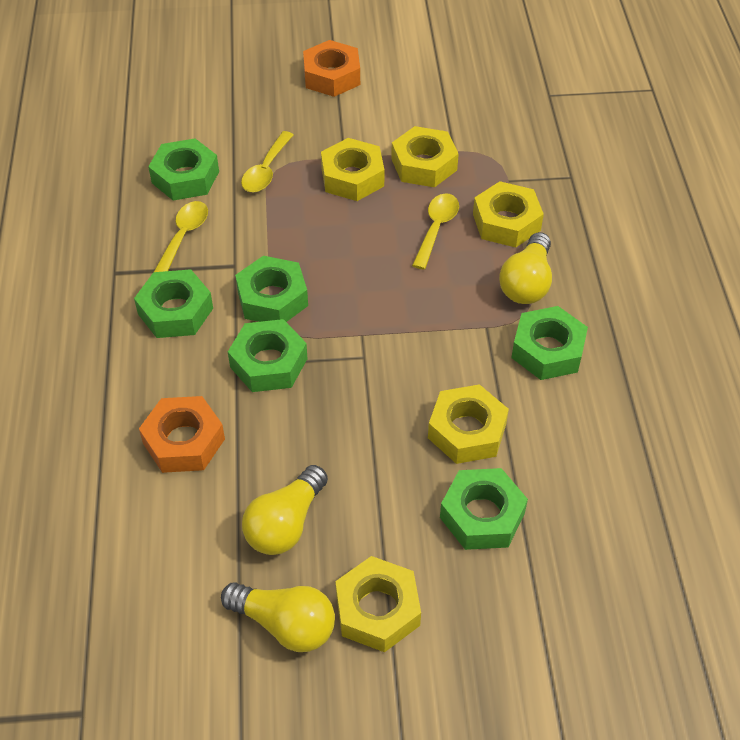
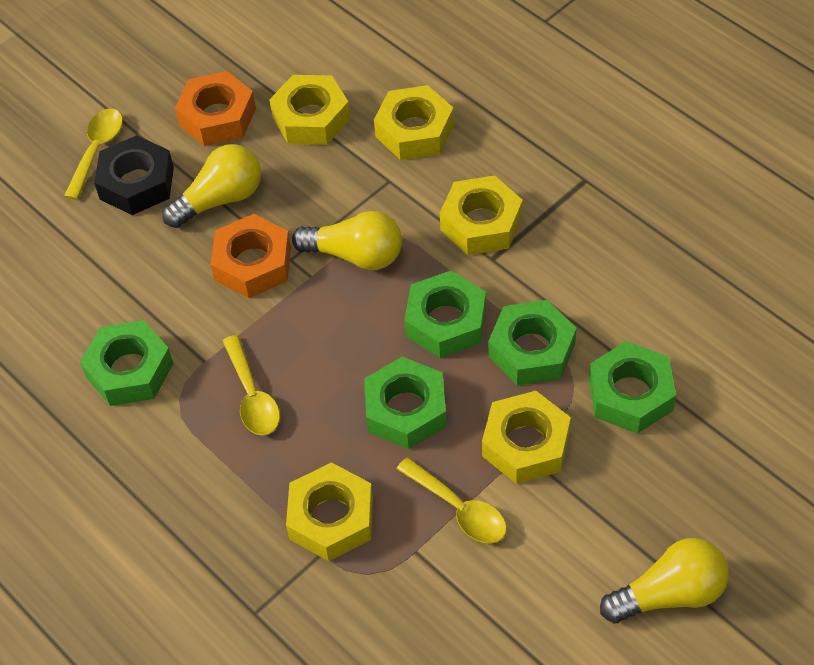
black nut: 0 -> 1
green nut: 6 -> 5

